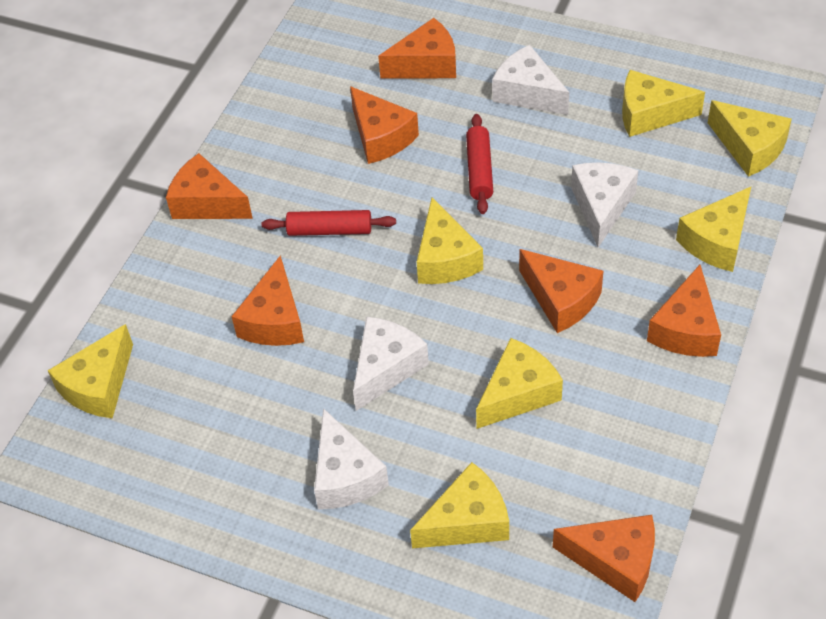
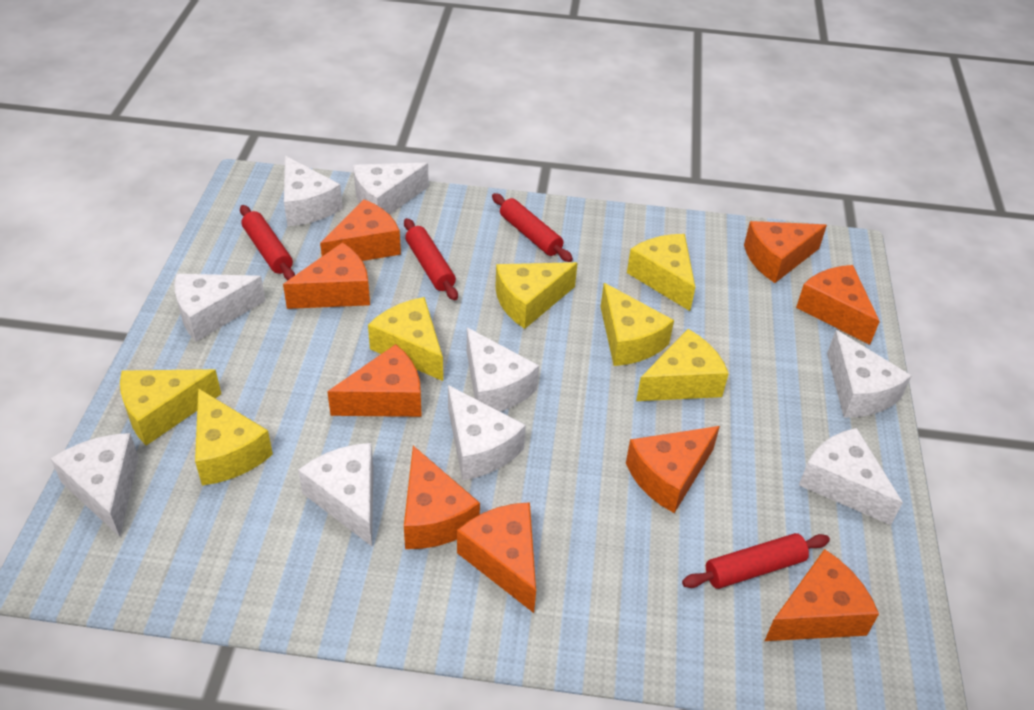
orange cheese: 7 -> 9
red rolling pin: 2 -> 4
white cheese: 4 -> 9

